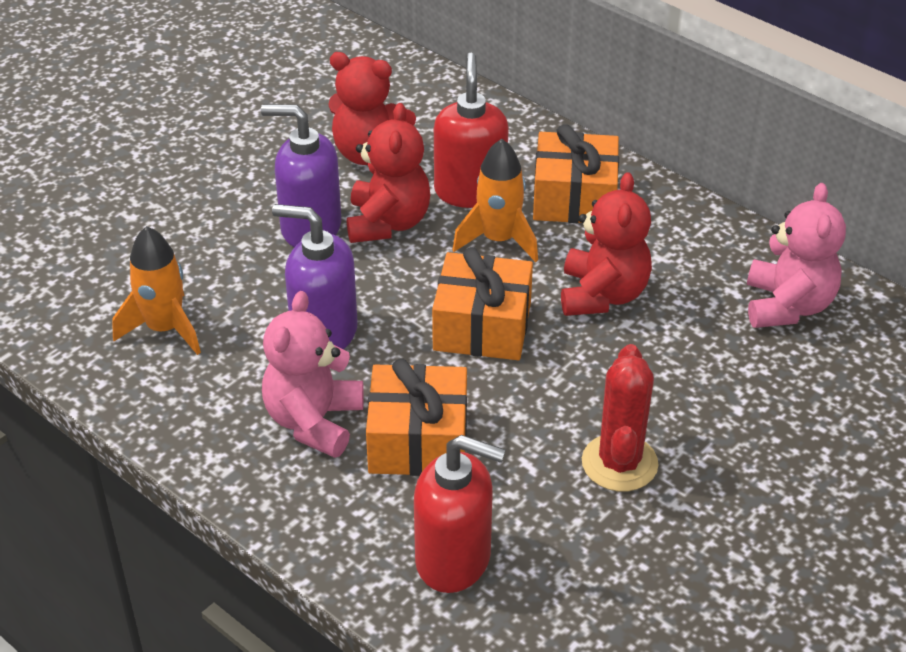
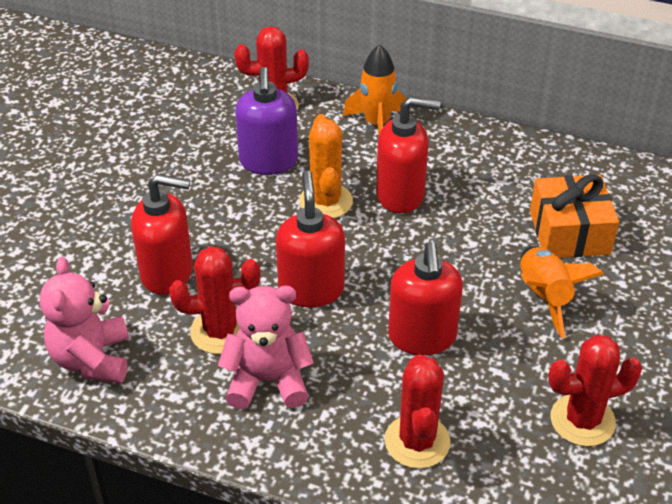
orange cactus: 0 -> 1
orange gift: 3 -> 1
purple soap dispenser: 2 -> 1
red cactus: 1 -> 4
red soap dispenser: 2 -> 4
red teddy bear: 3 -> 0

